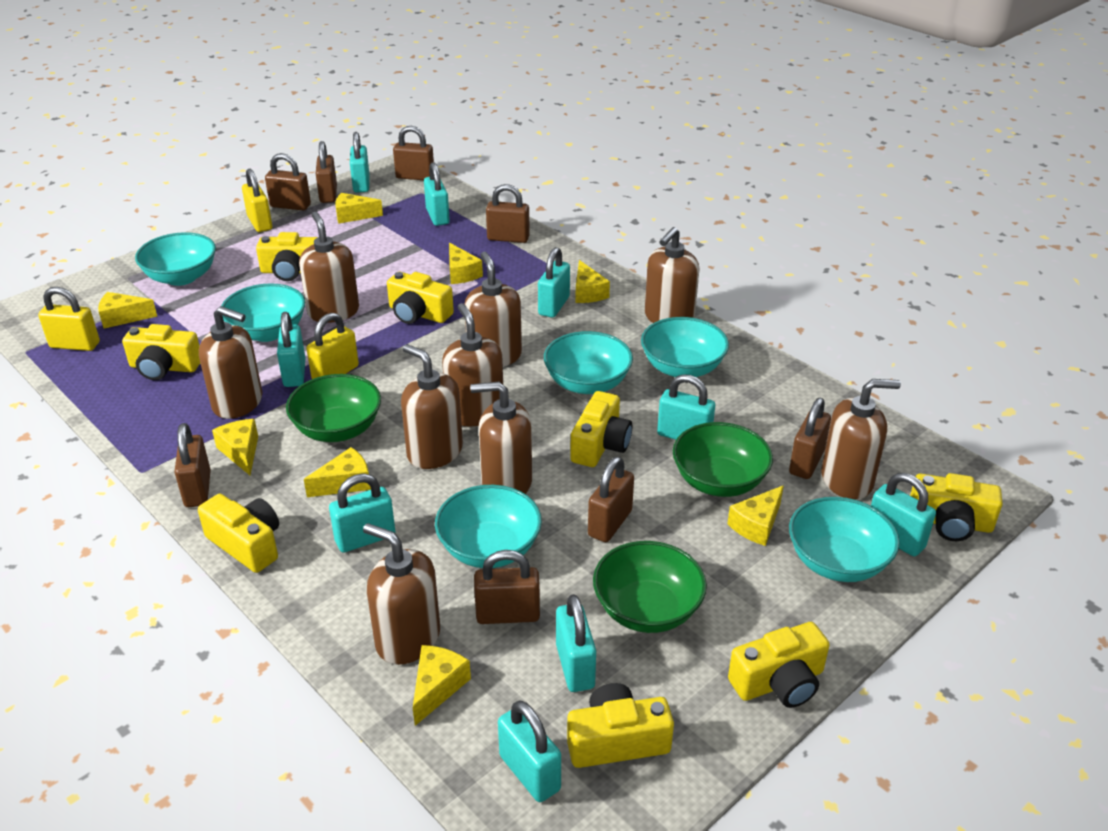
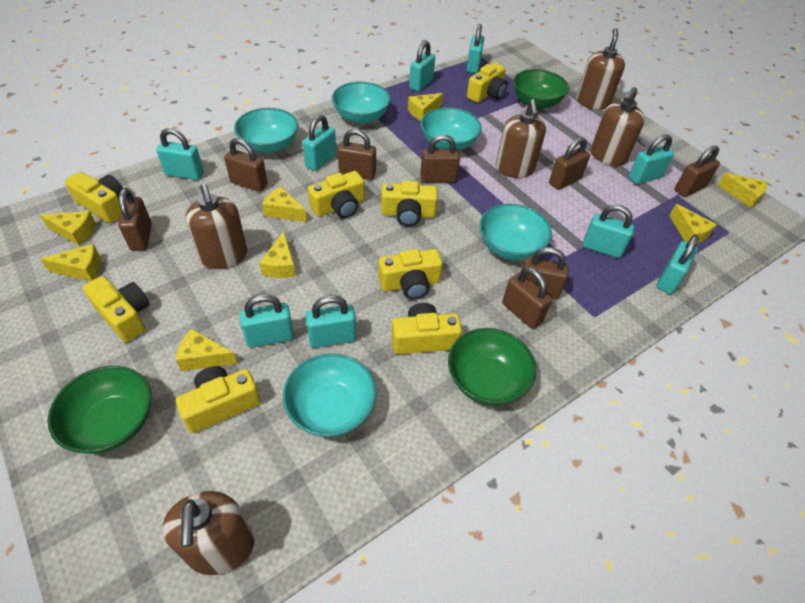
brown soap dispenser: 9 -> 5
turquoise bowl: 6 -> 5
yellow padlock: 3 -> 0

